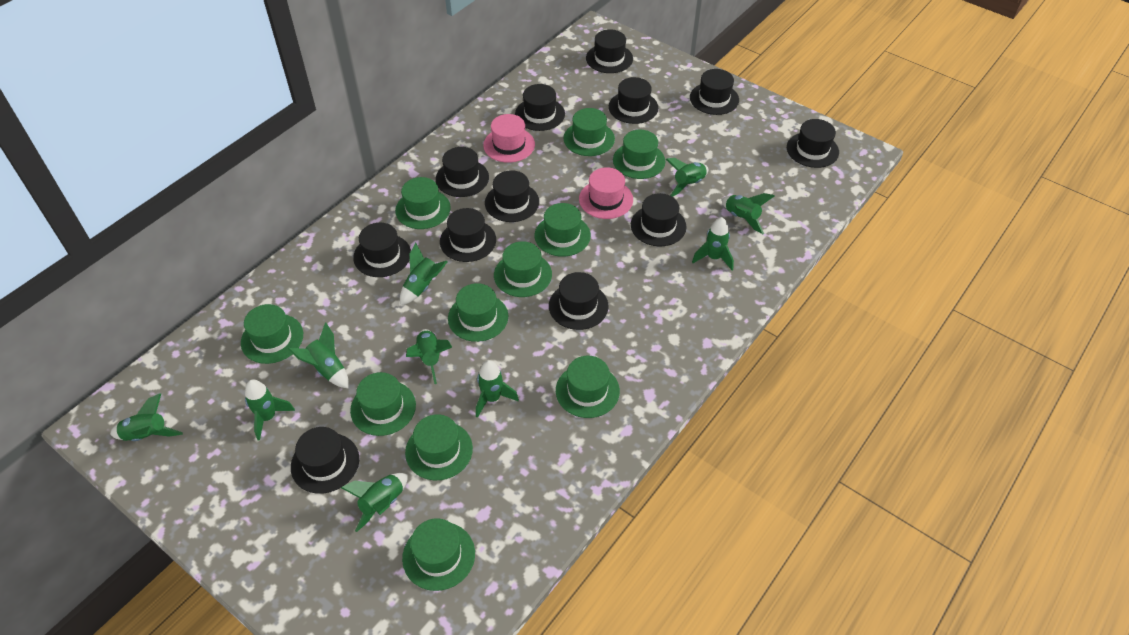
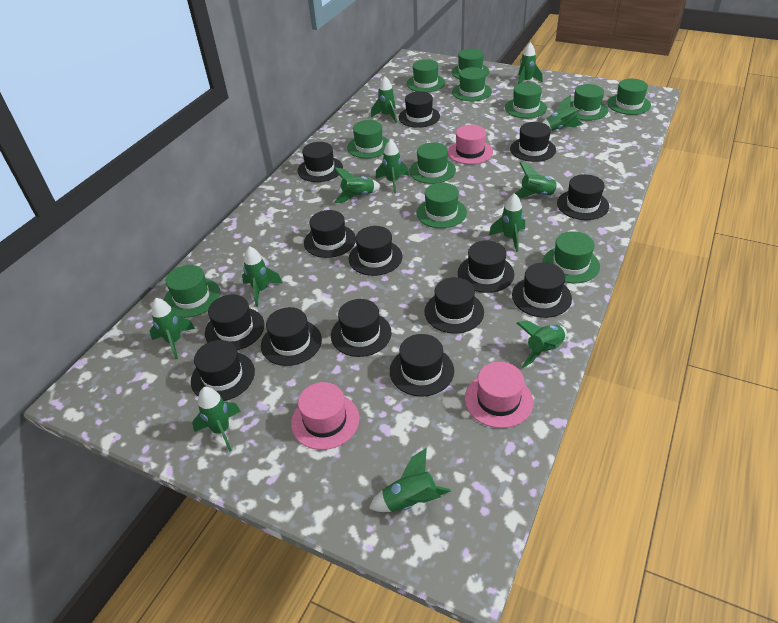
black hat: 12 -> 14
green rocket: 10 -> 12
pink hat: 2 -> 3

